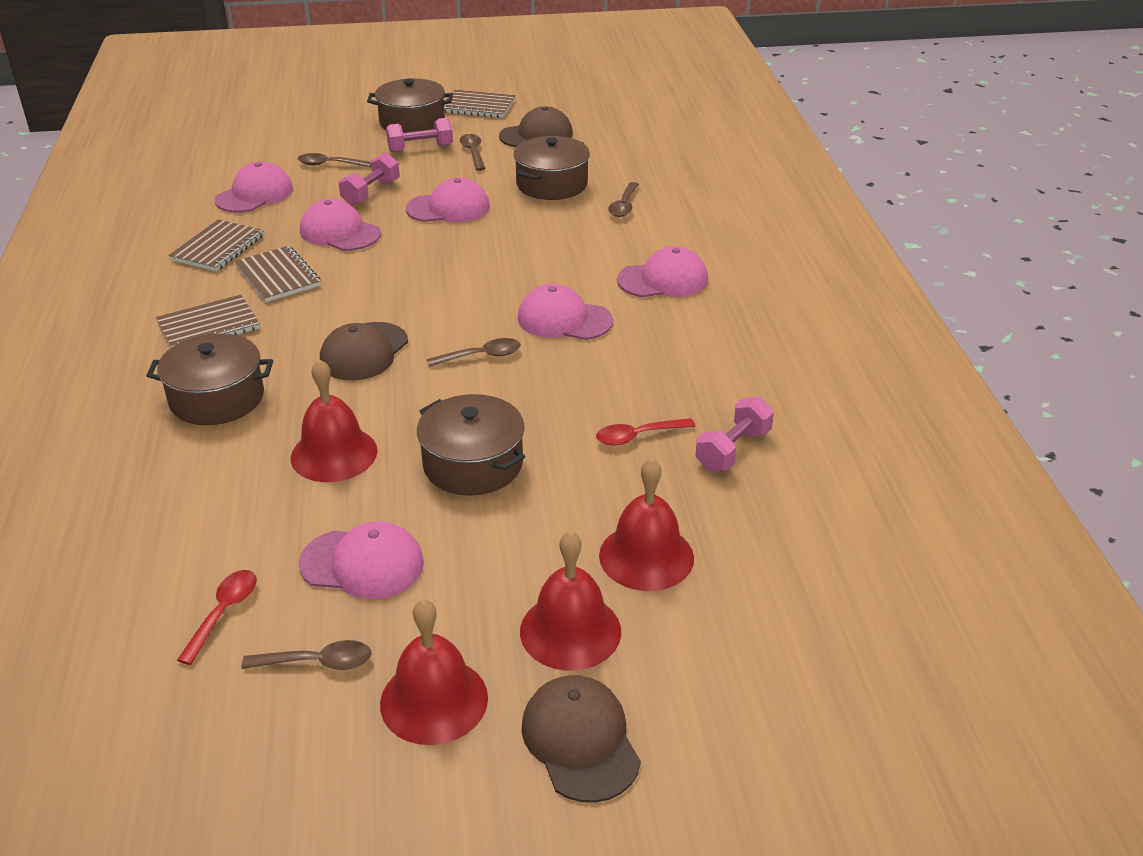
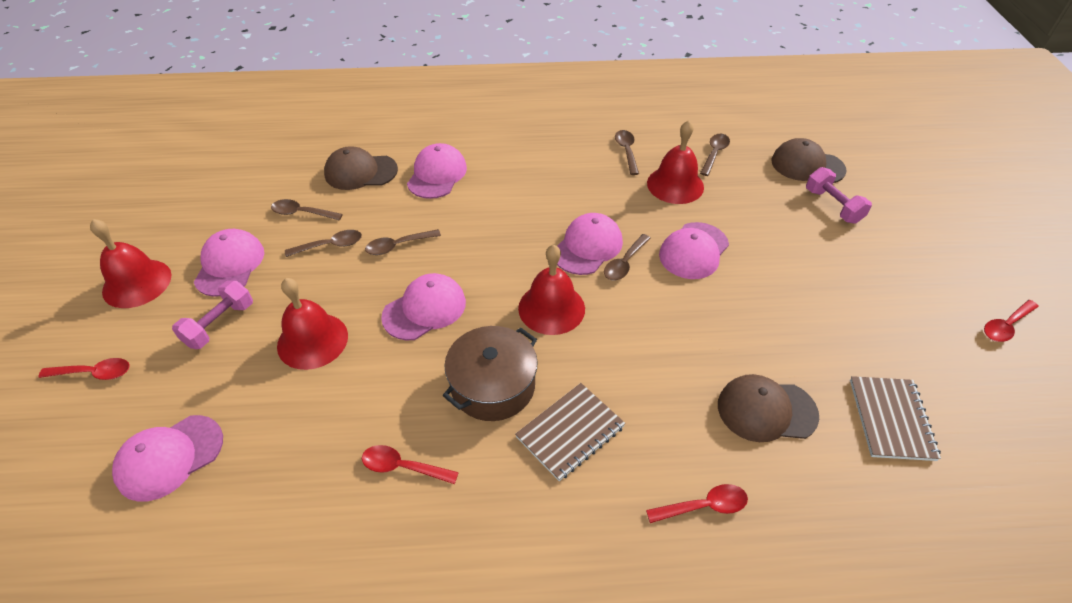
brown notebook: 4 -> 2
brown pot: 4 -> 1
brown spoon: 5 -> 6
pink dumbbell: 3 -> 2
red spoon: 2 -> 4

